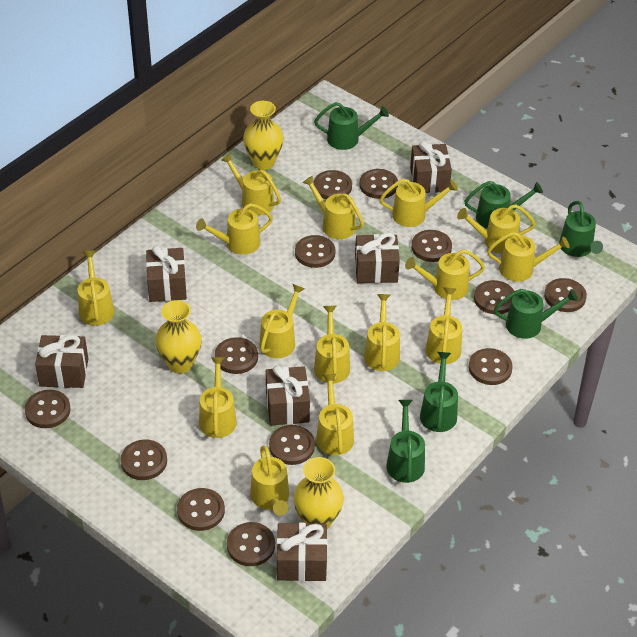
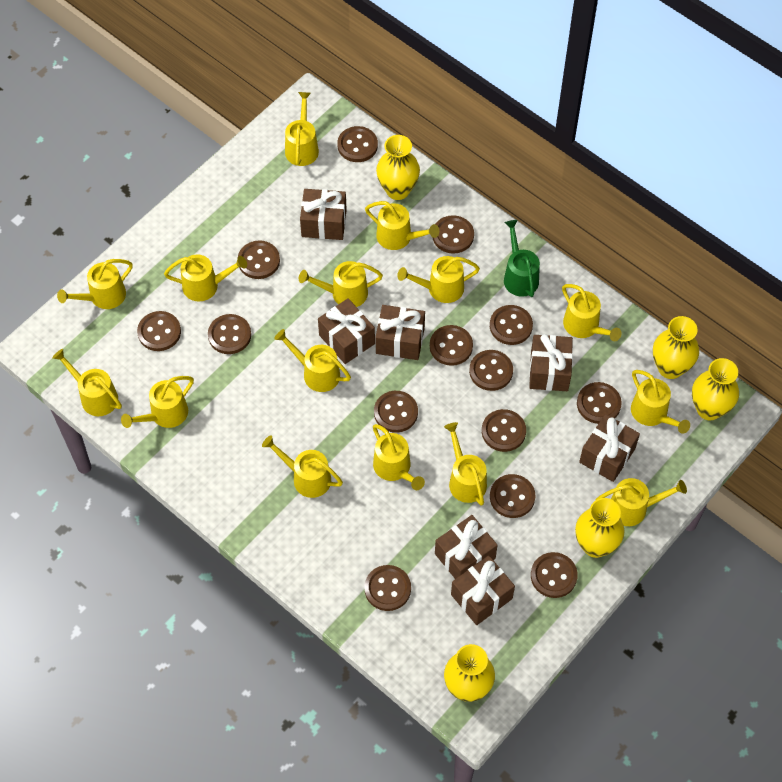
brown button: 13 -> 14
brown gift: 6 -> 7
green watering can: 6 -> 1
yellow vase: 3 -> 5

